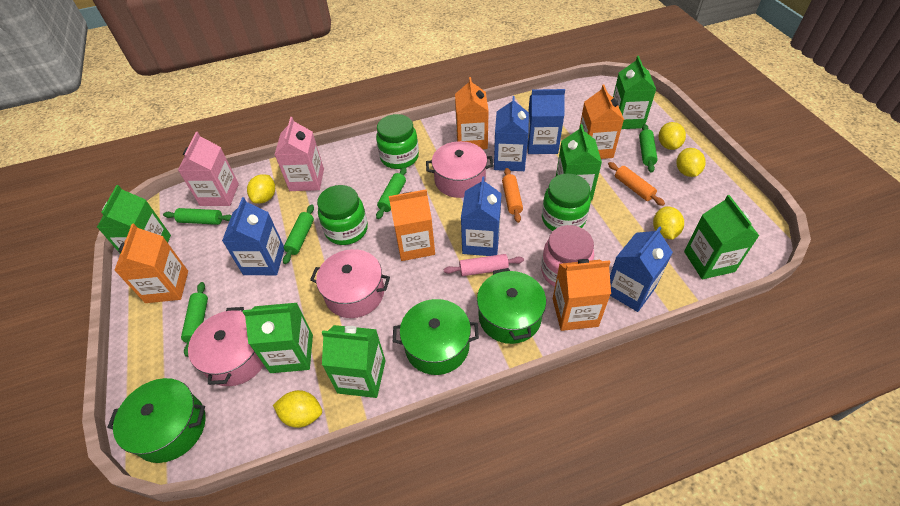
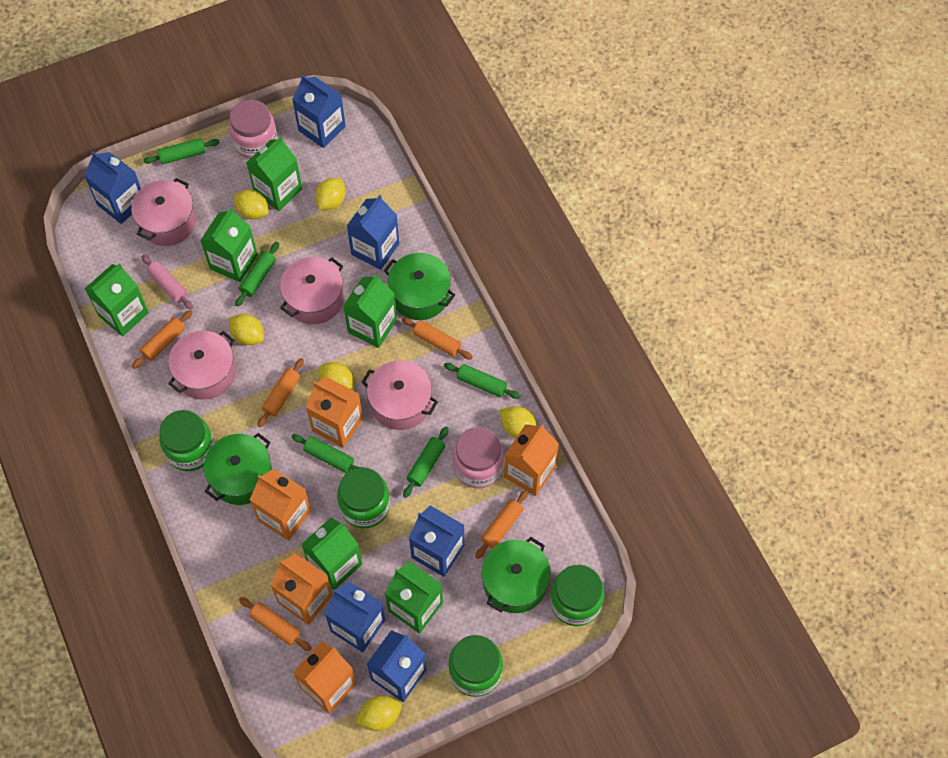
blue carton: 5 -> 6
green jar: 3 -> 4
orange rolling pin: 2 -> 5
pink carton: 2 -> 0
pink jar: 1 -> 2
pink pot: 3 -> 4
yellow lemon: 5 -> 6

